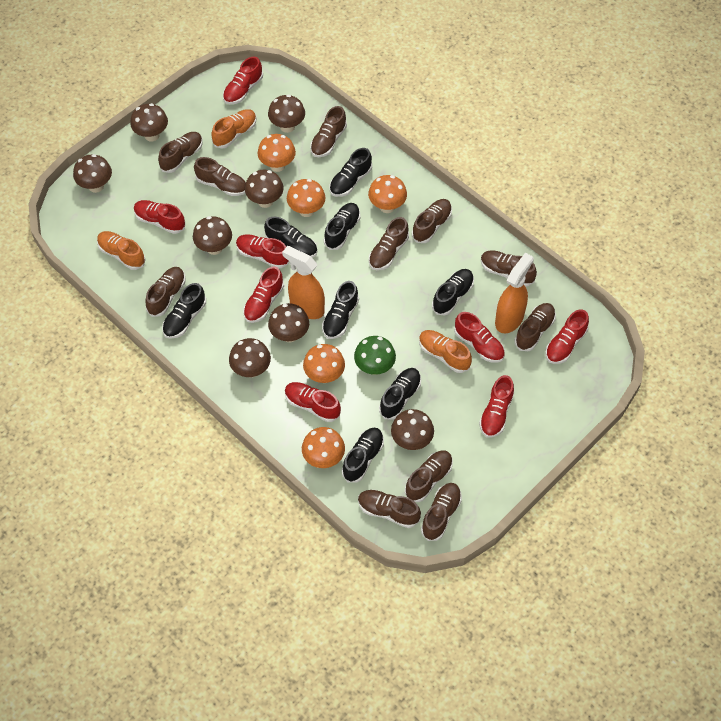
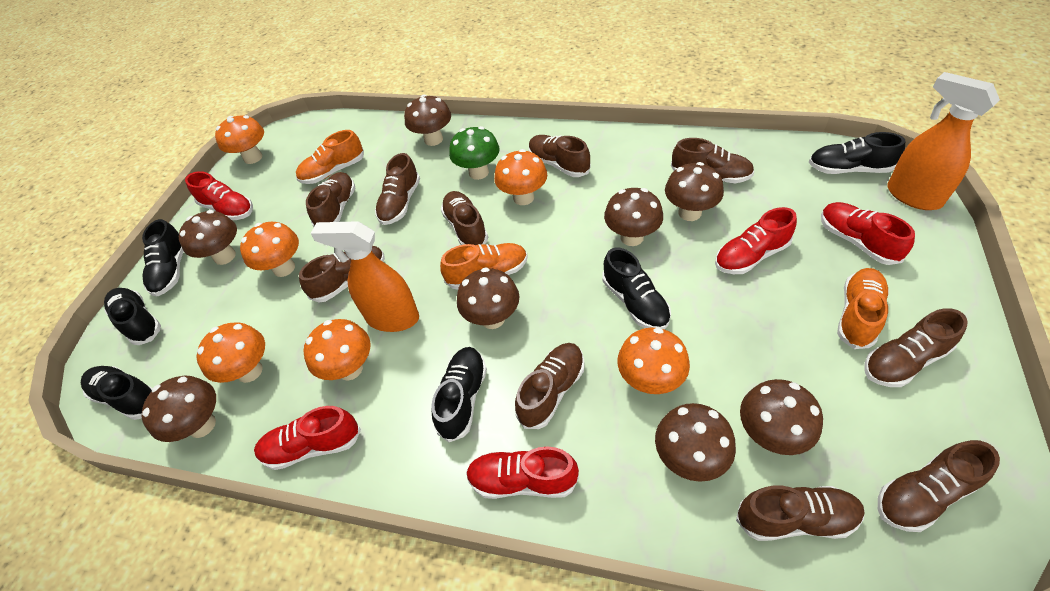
black shoe: 8 -> 6
brown shoe: 11 -> 10
orange mushroom: 5 -> 6
red shoe: 8 -> 5

